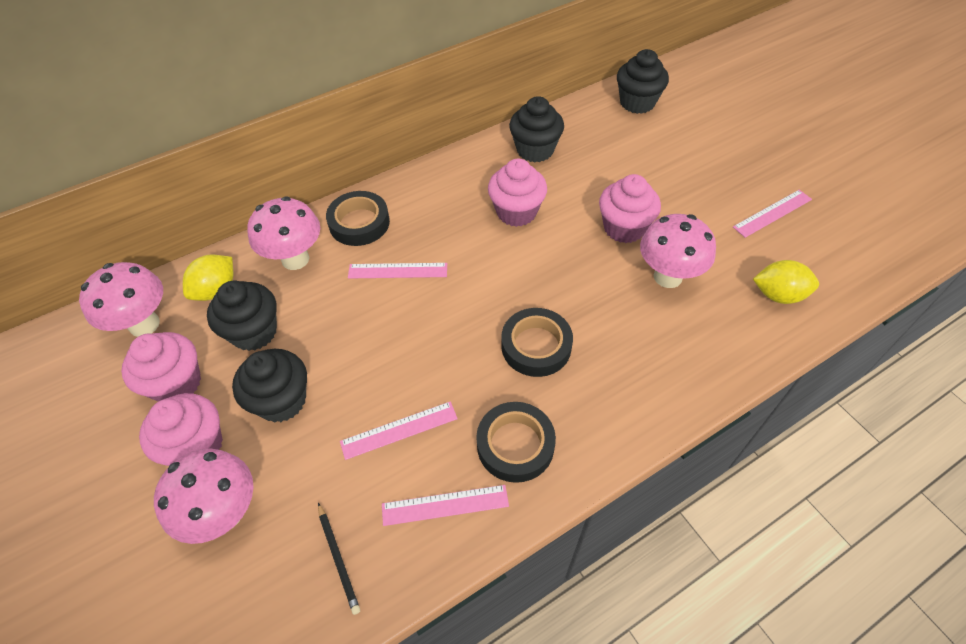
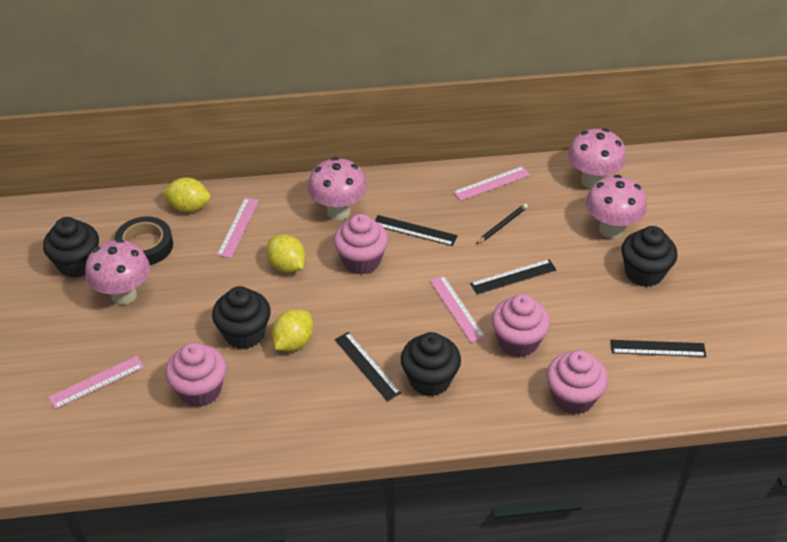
black ruler: 0 -> 4
black tape: 3 -> 1
yellow lemon: 2 -> 3

